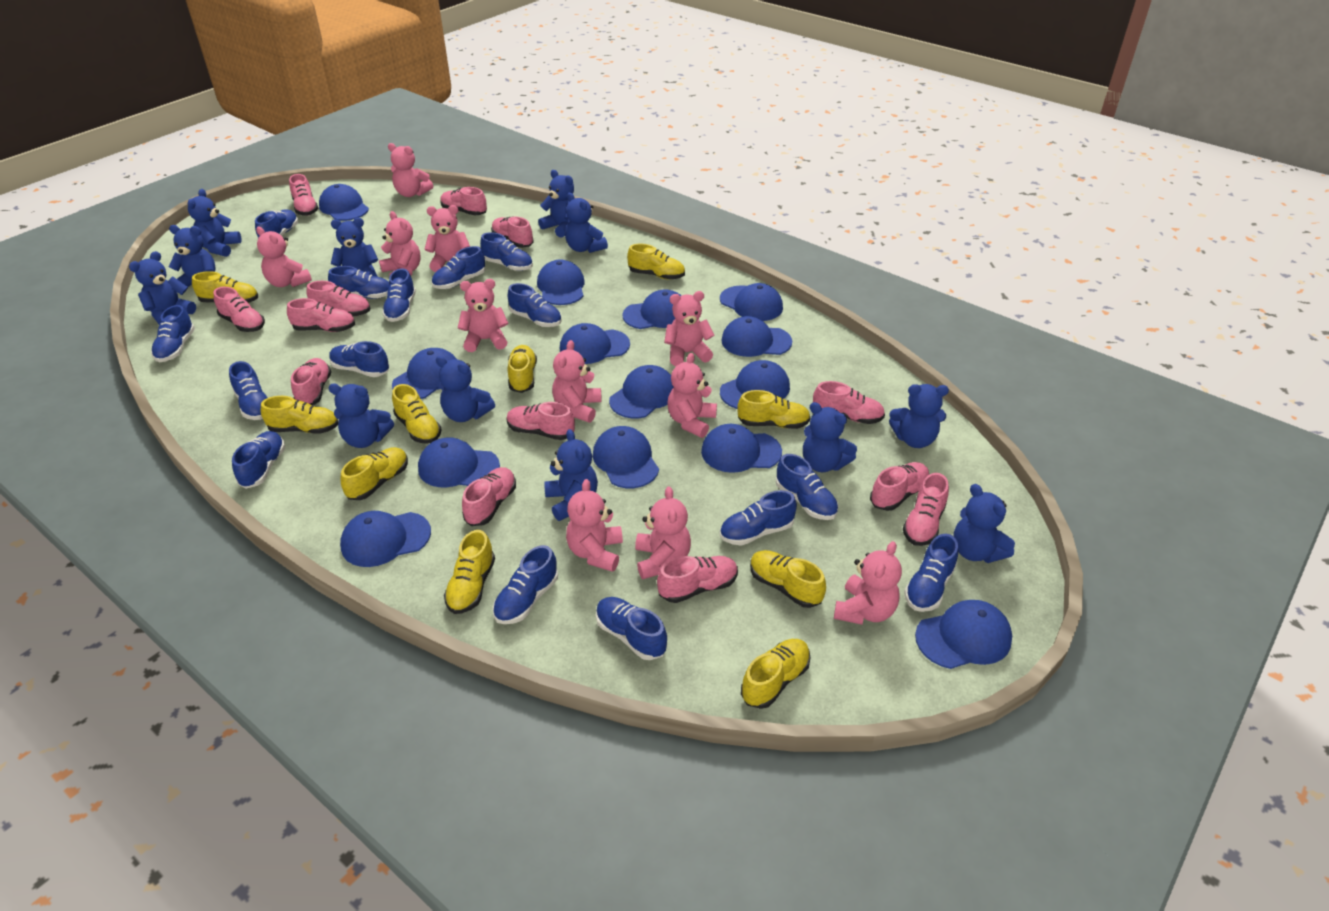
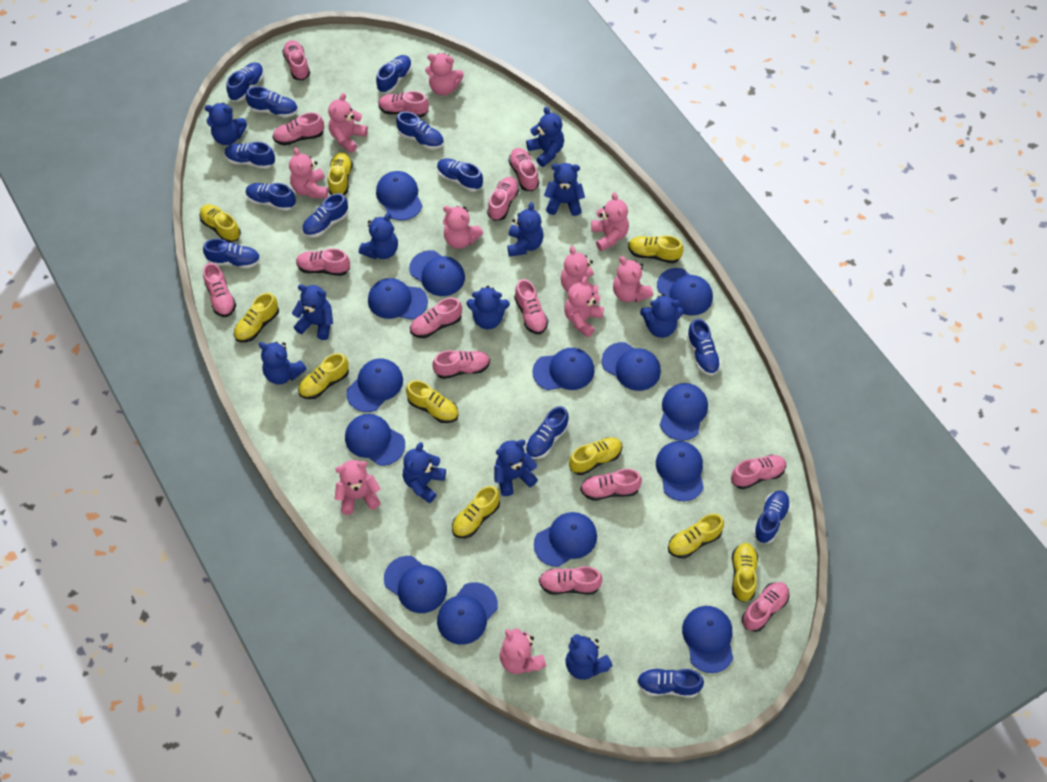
blue shoe: 15 -> 13
pink shoe: 13 -> 14
pink teddy bear: 11 -> 10

